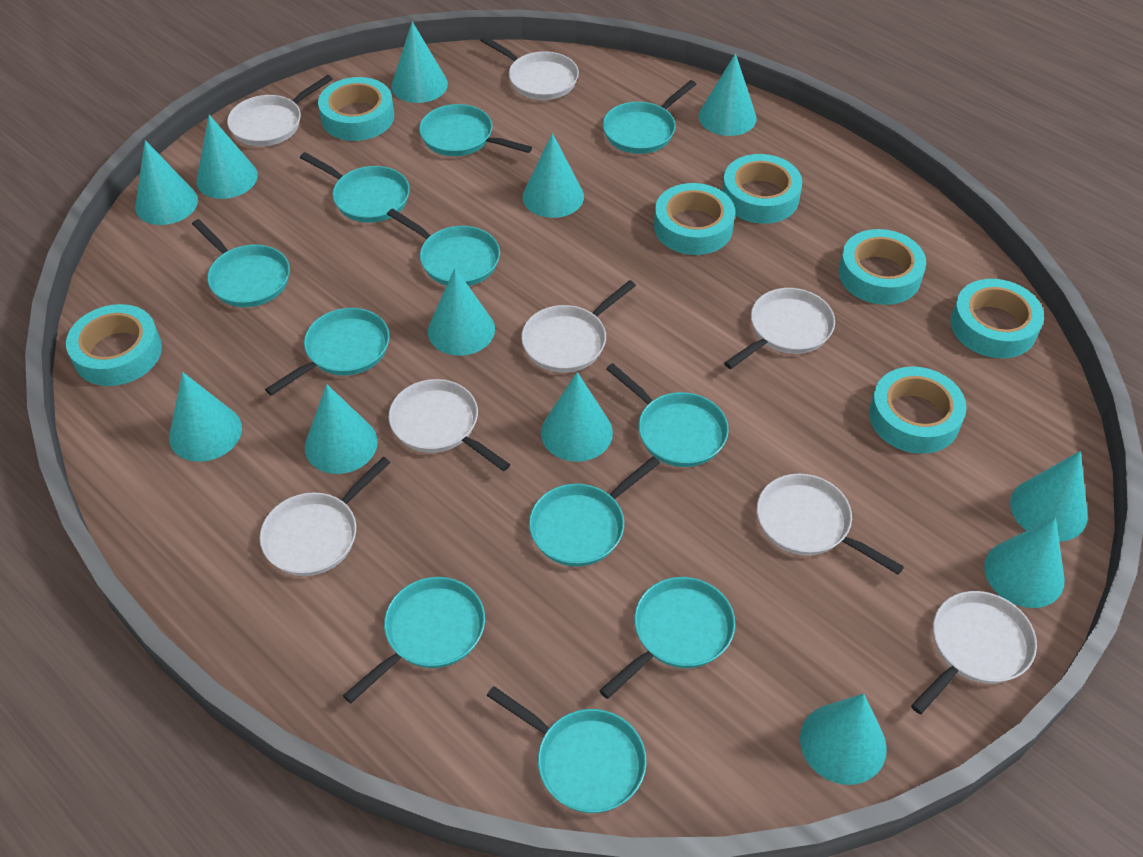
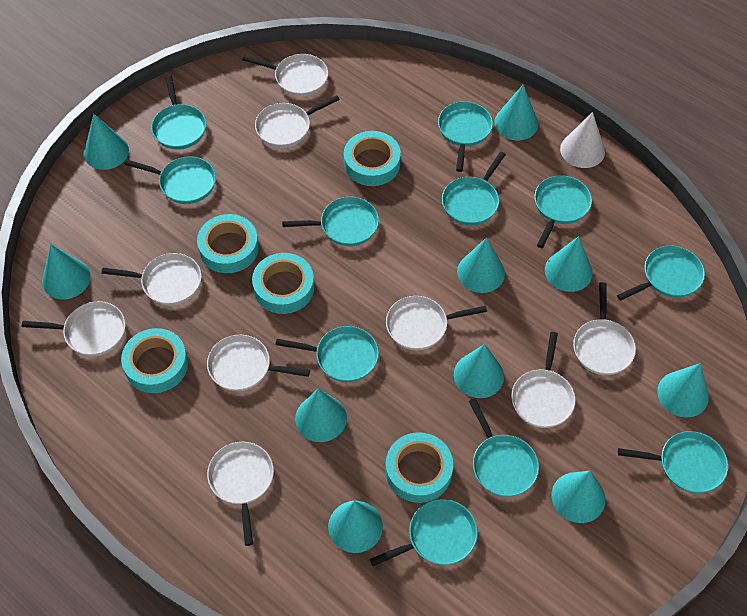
turquoise cone: 12 -> 10
turquoise tape: 7 -> 5
white cone: 0 -> 1
white pan: 8 -> 9

